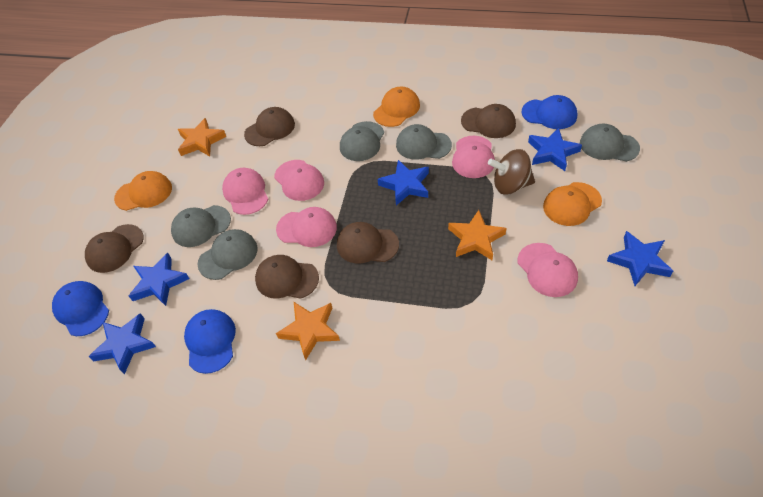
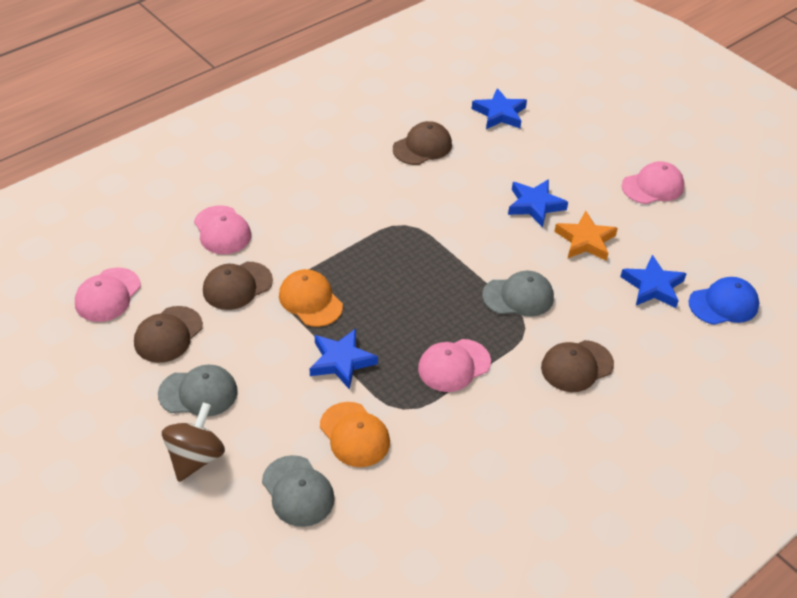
blue cap: 3 -> 1
blue star: 5 -> 4
brown cap: 5 -> 4
grey cap: 5 -> 3
orange cap: 3 -> 2
orange star: 3 -> 1
pink cap: 5 -> 4

